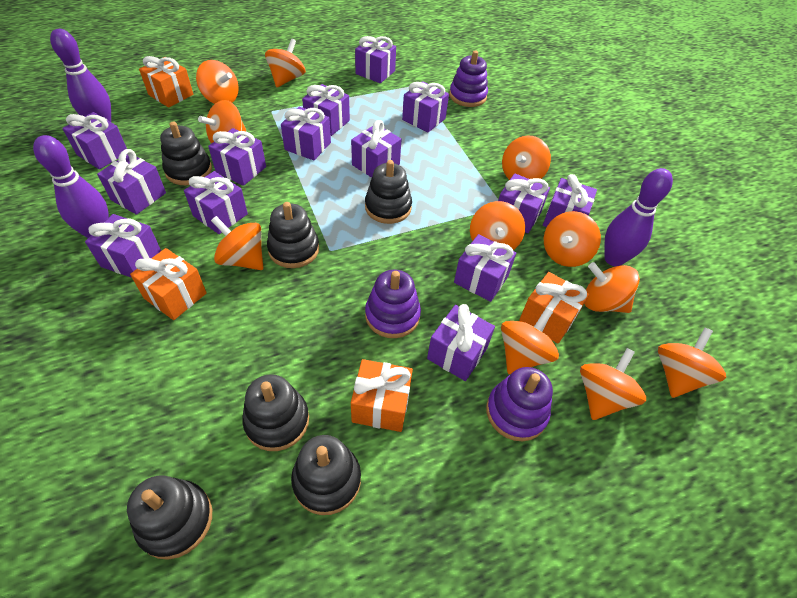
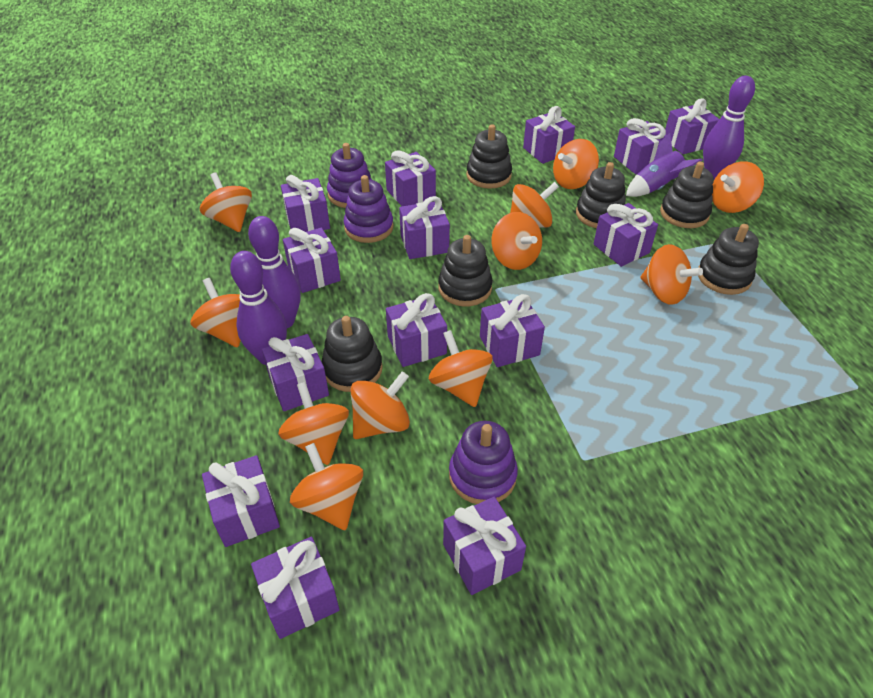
orange gift: 4 -> 0
purple rocket: 0 -> 1

